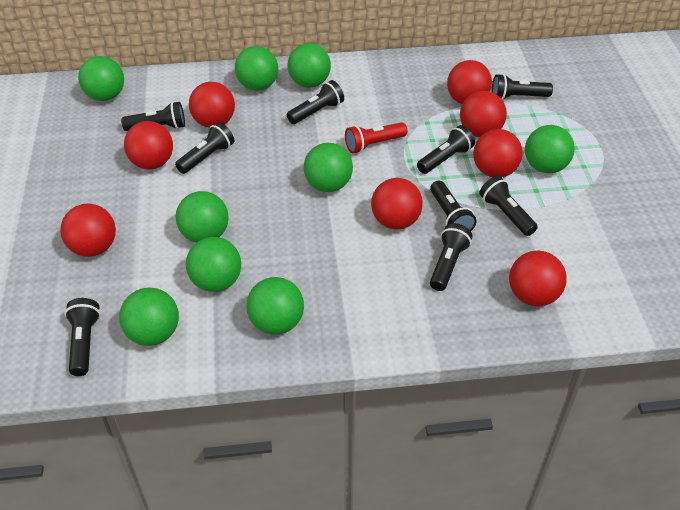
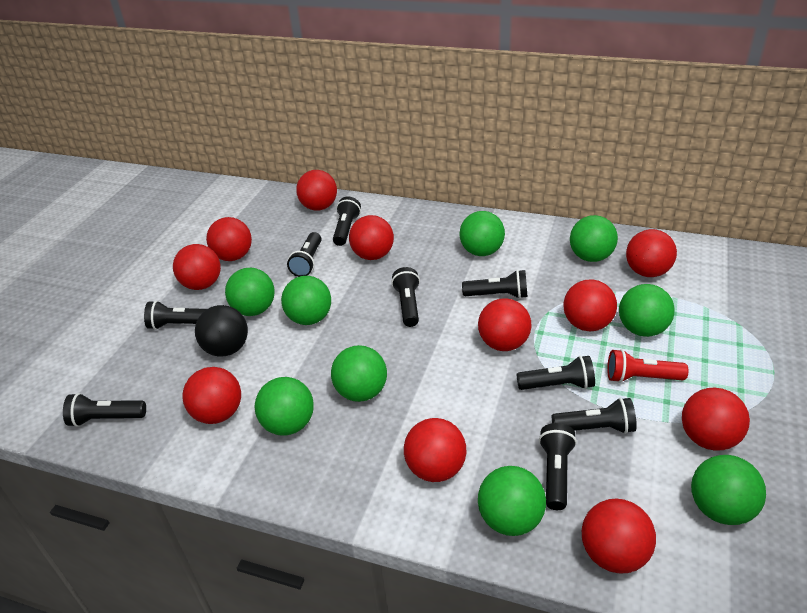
black ball: 0 -> 1
red ball: 8 -> 11

